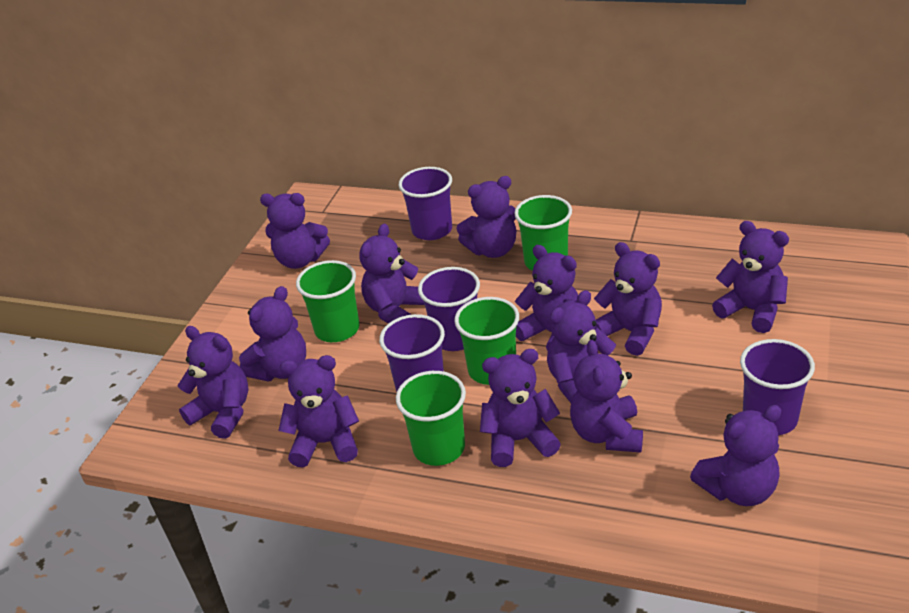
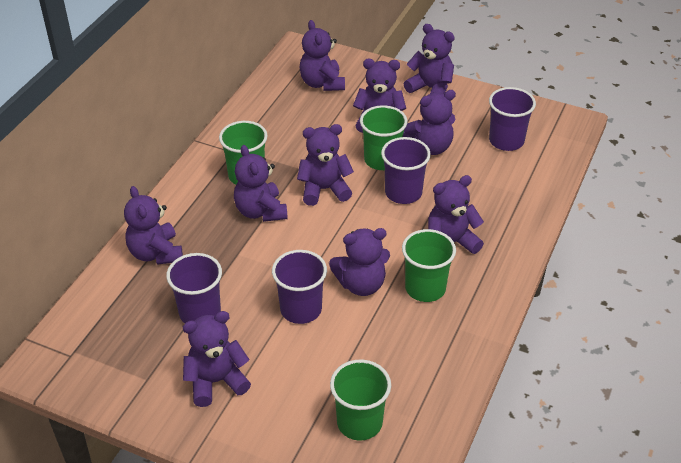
purple teddy bear: 13 -> 10

